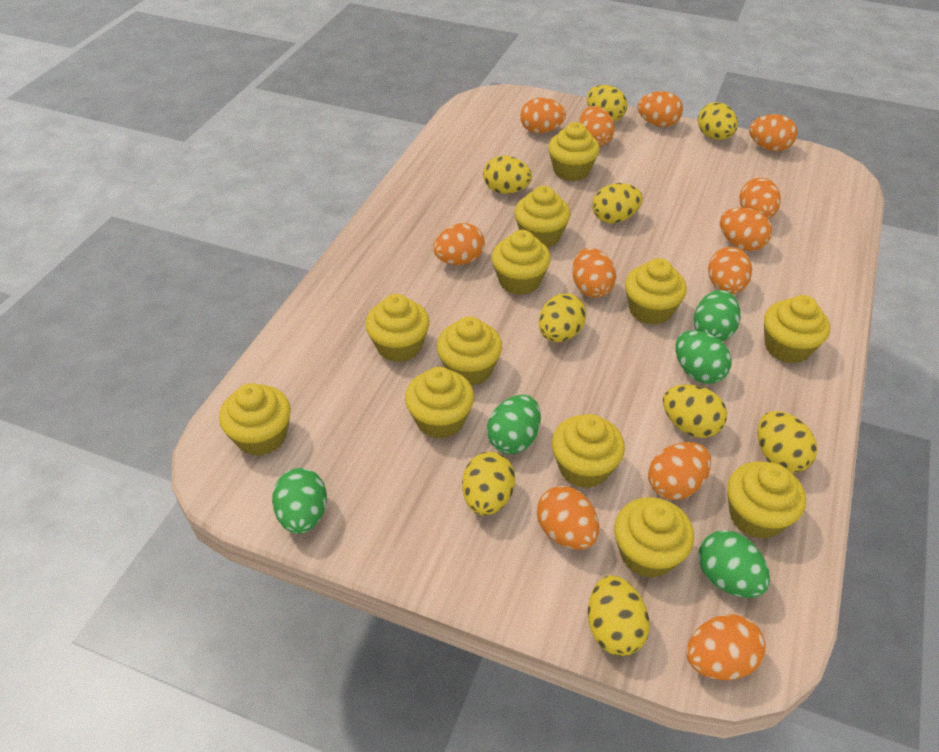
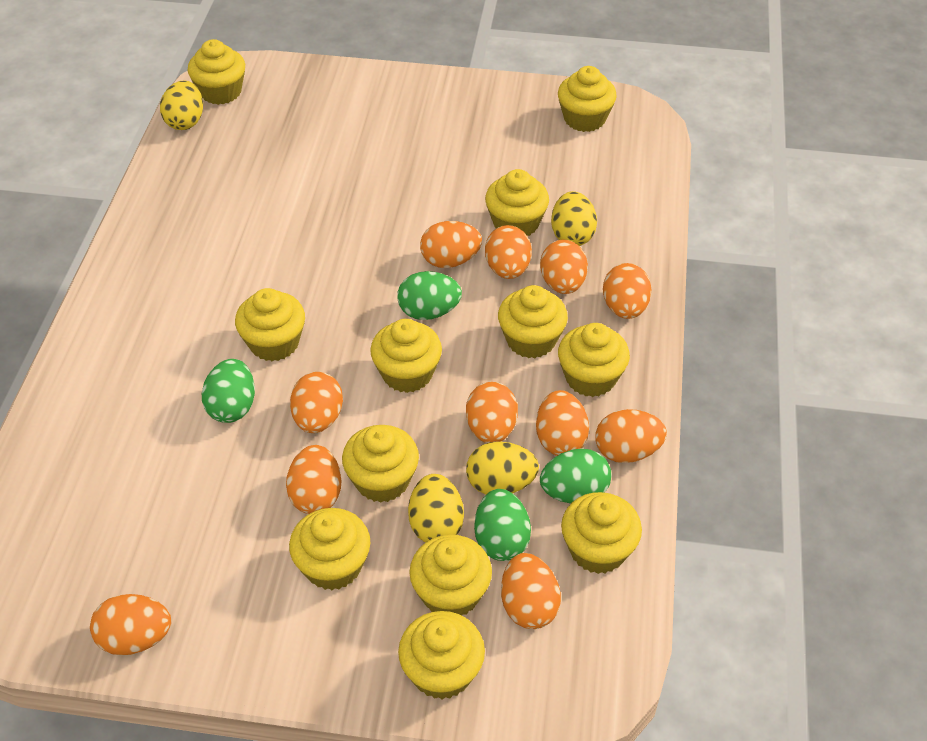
green egg: 5 -> 4
orange egg: 12 -> 11
yellow egg: 9 -> 4

